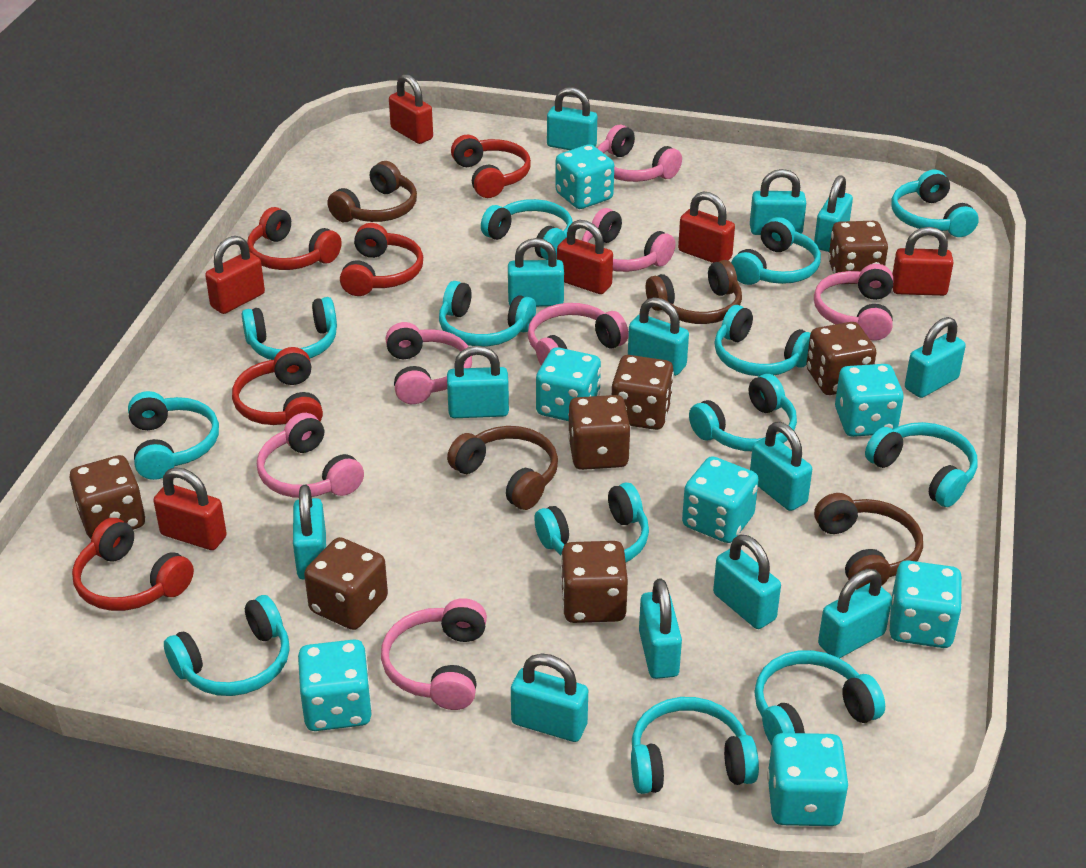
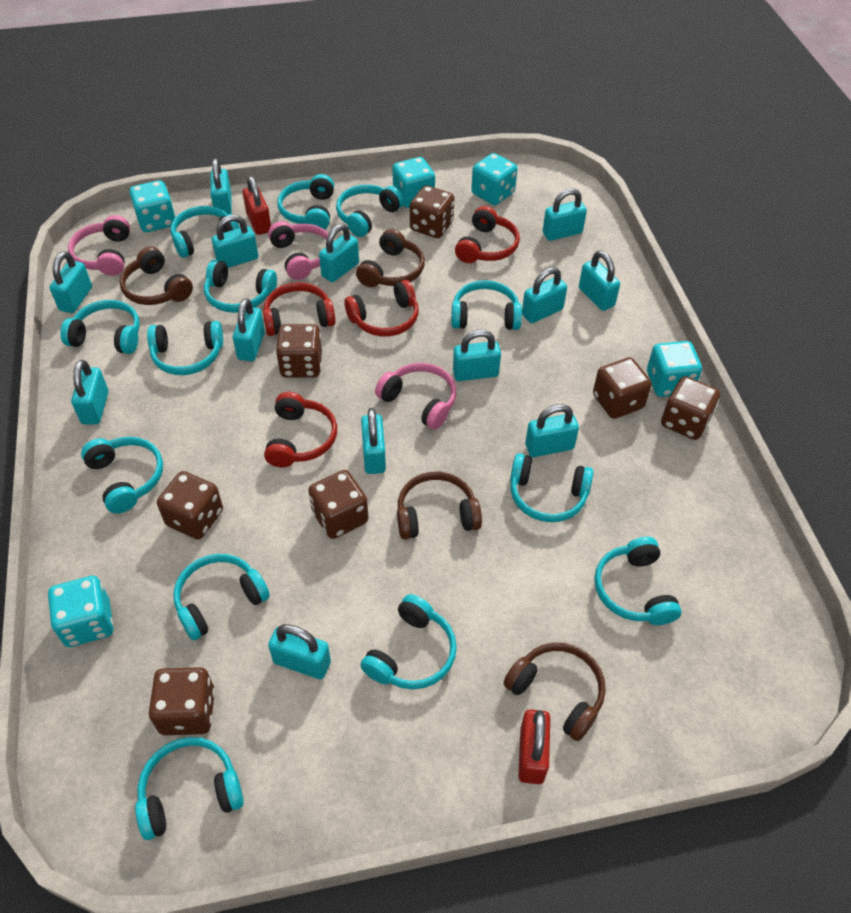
pink headphones: 7 -> 3
red headphones: 5 -> 4
red padlock: 6 -> 2
turquoise dice: 7 -> 5

